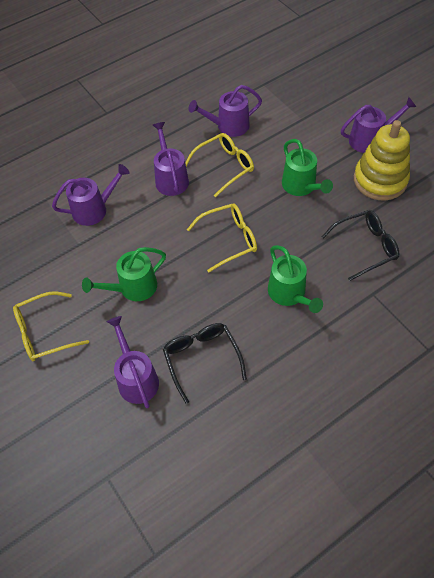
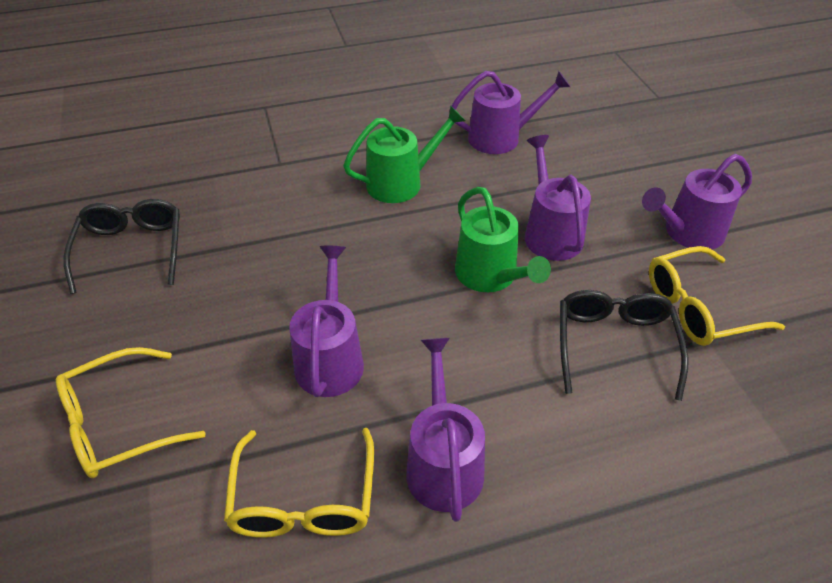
green watering can: 3 -> 2
yellow stacking toy: 1 -> 0

